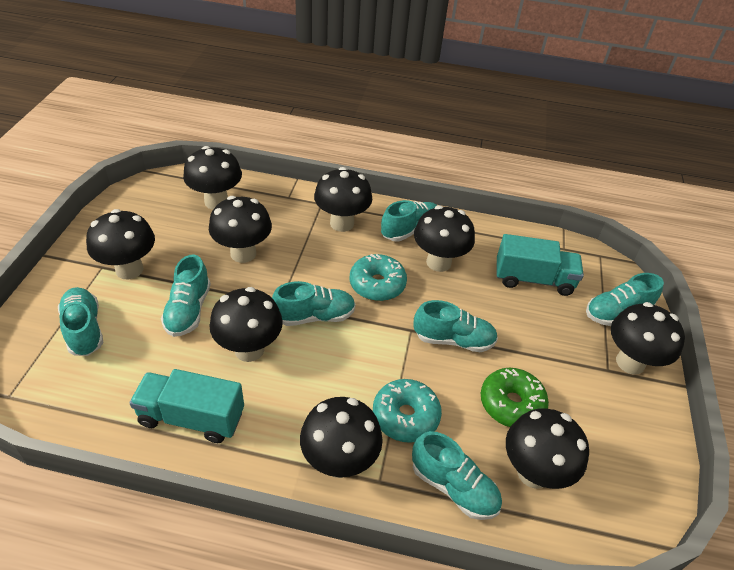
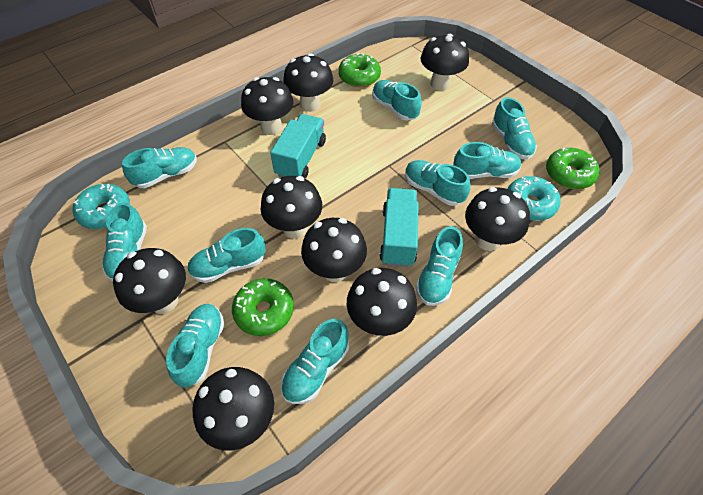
green donut: 1 -> 3
turquoise shoe: 7 -> 10

